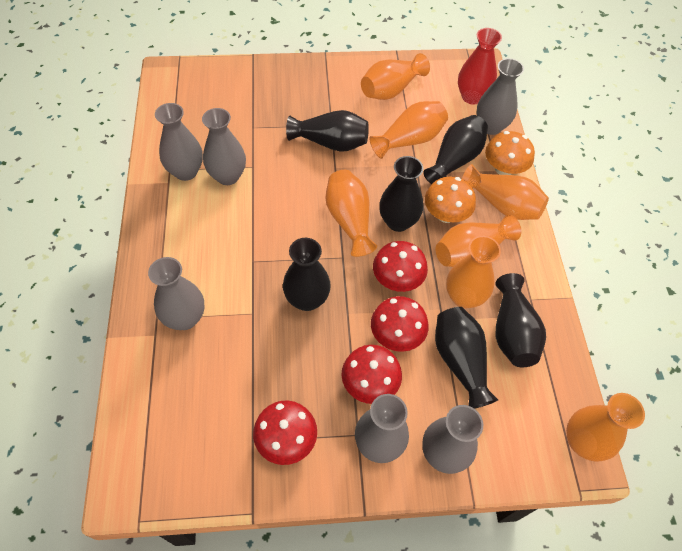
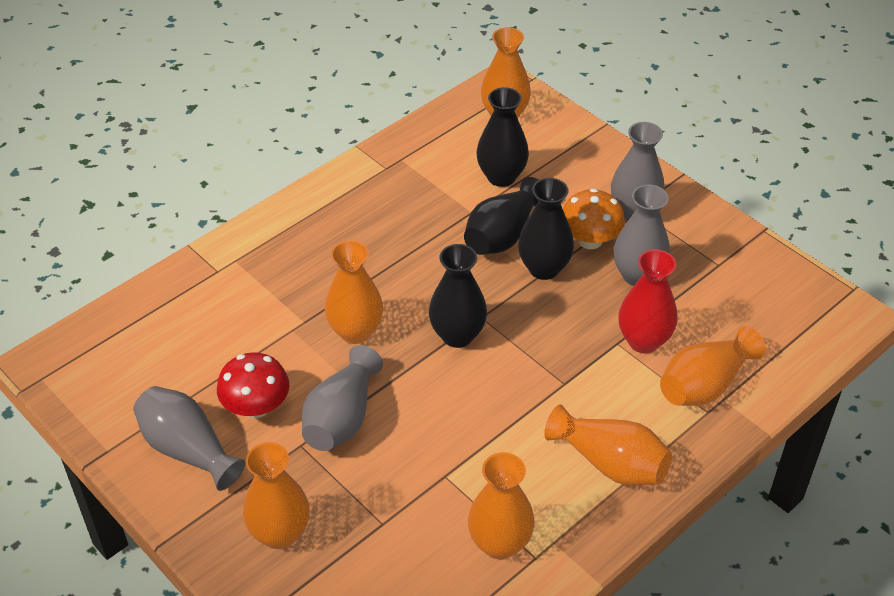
black vase: 6 -> 4
grey vase: 6 -> 4
orange mushroom: 2 -> 1
orange vase: 7 -> 6
red mushroom: 4 -> 1

